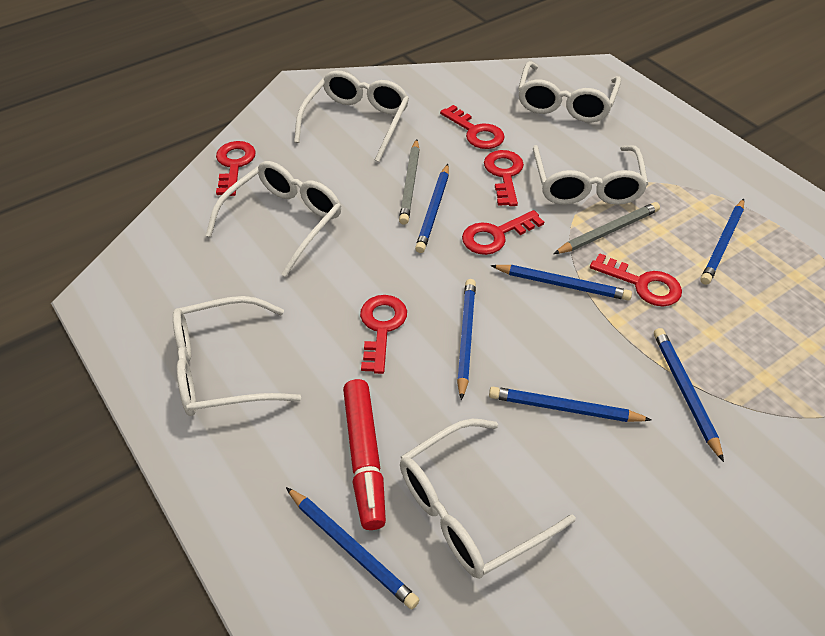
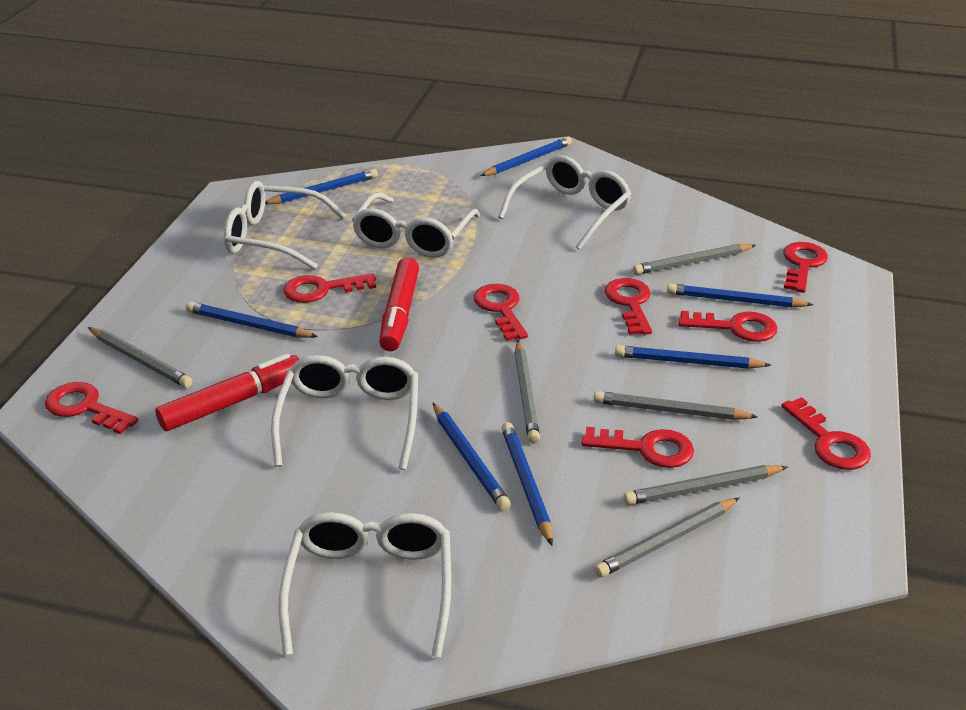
grey pencil: 2 -> 6
red key: 6 -> 8
red marker: 1 -> 2
white glasses: 6 -> 5

